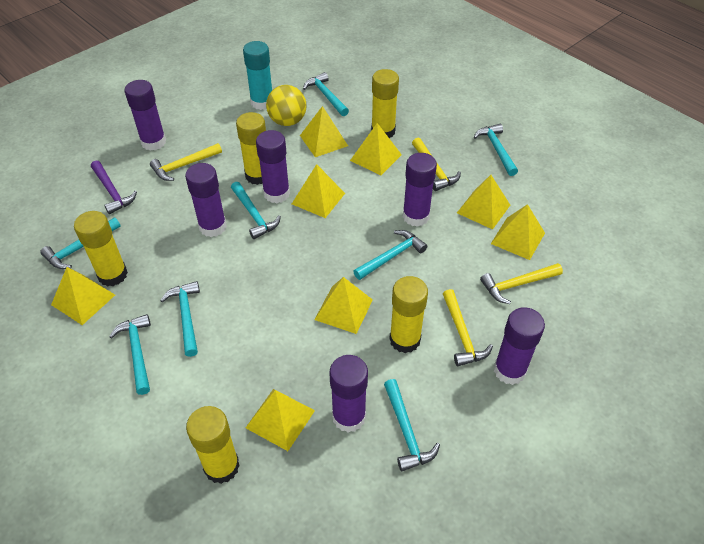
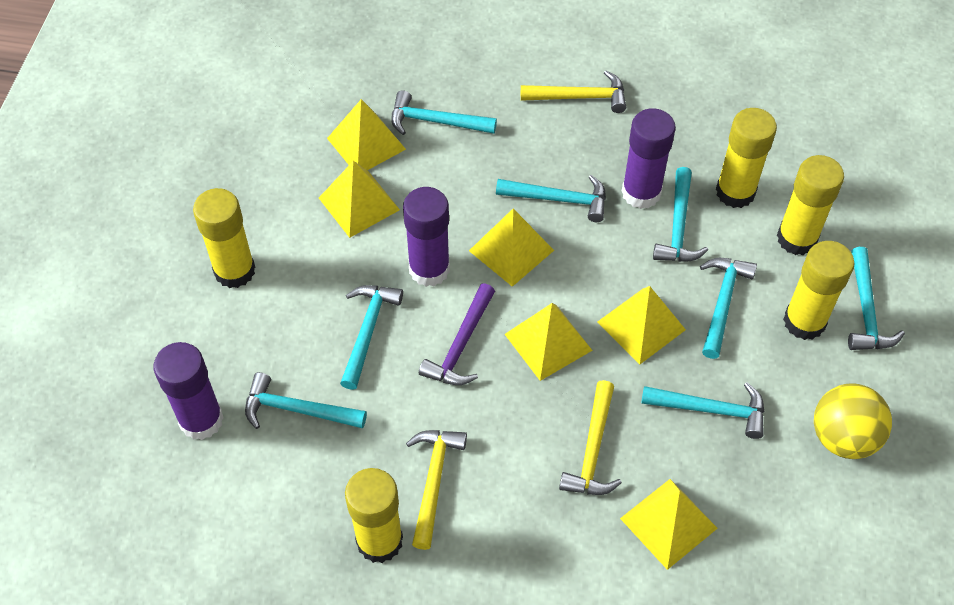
purple glue stick: 6 -> 3
turquoise glue stick: 1 -> 0
yellow hammer: 4 -> 3
yellow pyramid: 8 -> 6

